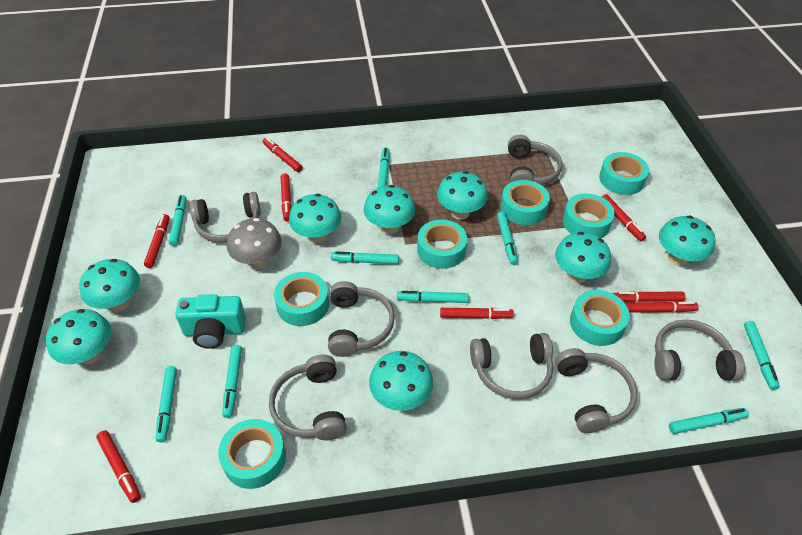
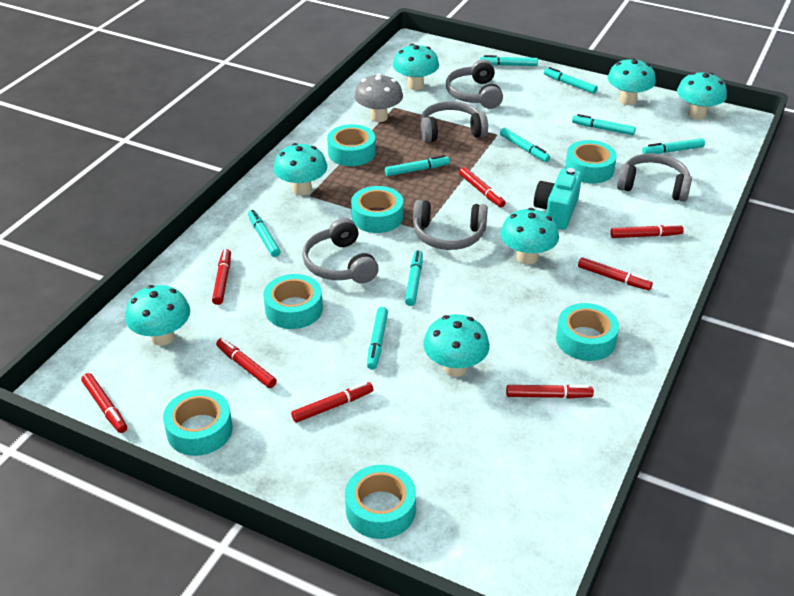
grey headphones: 7 -> 5
turquoise mushroom: 8 -> 7

